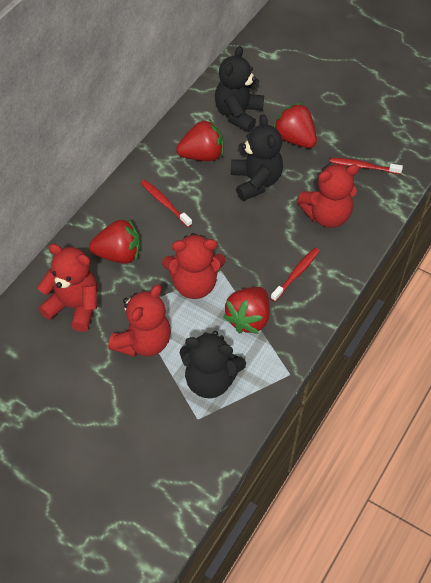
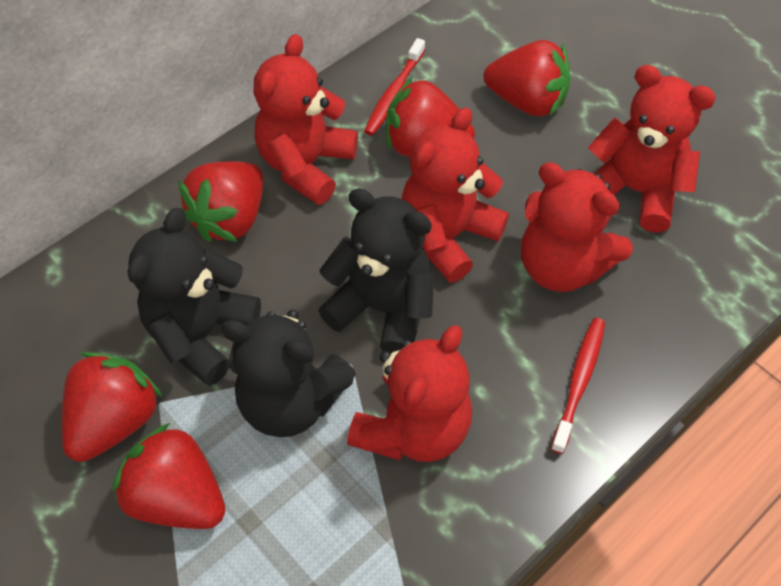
red strawberry: 4 -> 5
red teddy bear: 4 -> 5
red toothbrush: 3 -> 2

